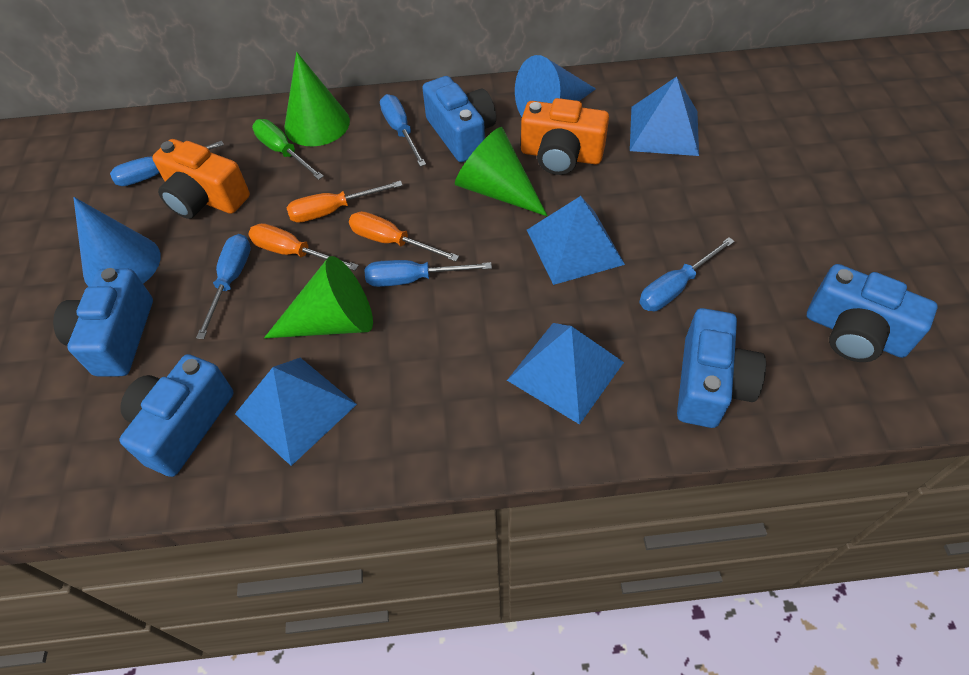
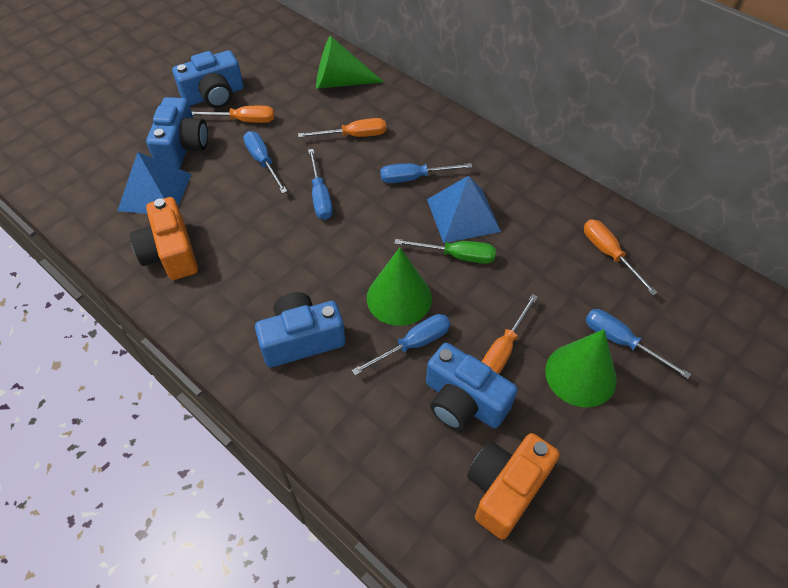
blue camera: 5 -> 4
blue cone: 2 -> 0
blue pyramid: 4 -> 2
orange screwdriver: 3 -> 4

